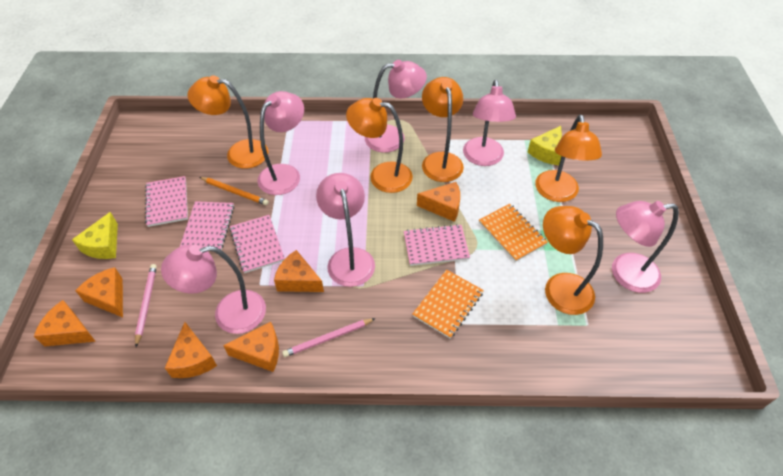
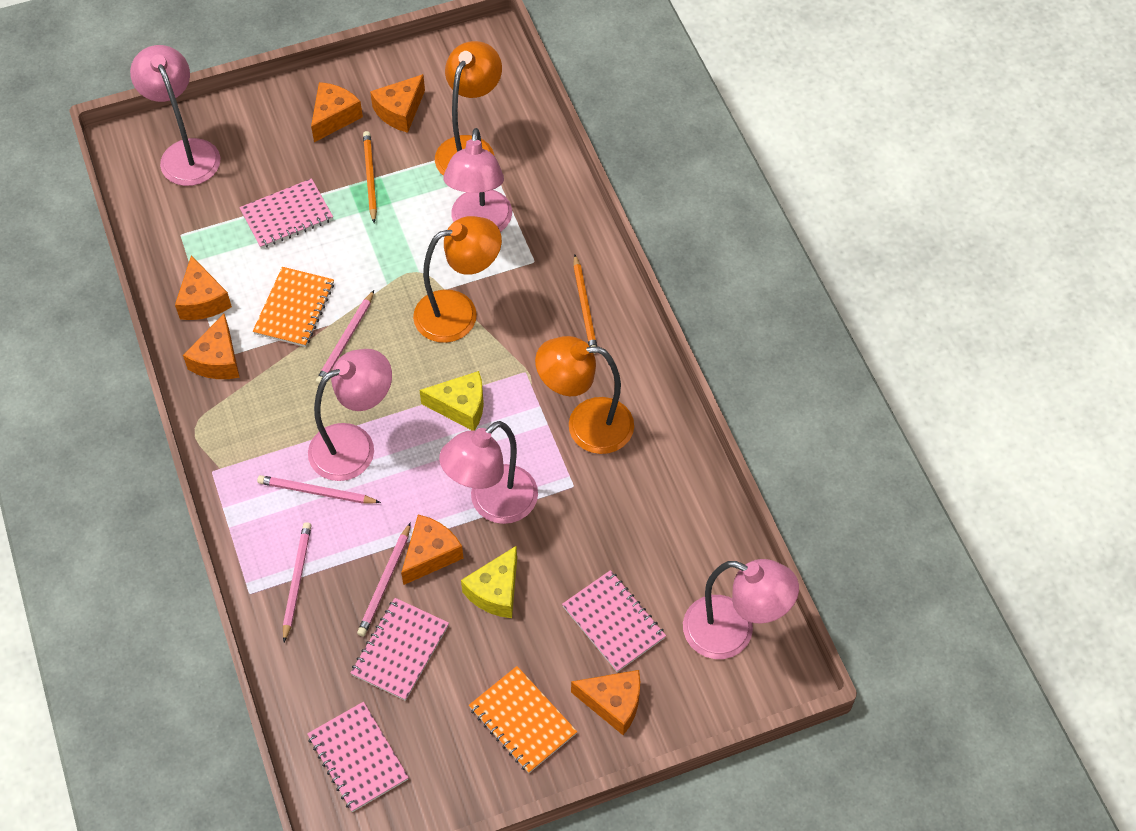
orange lamp: 5 -> 3
orange pencil: 1 -> 2
pink lamp: 6 -> 5
pink pencil: 2 -> 4

